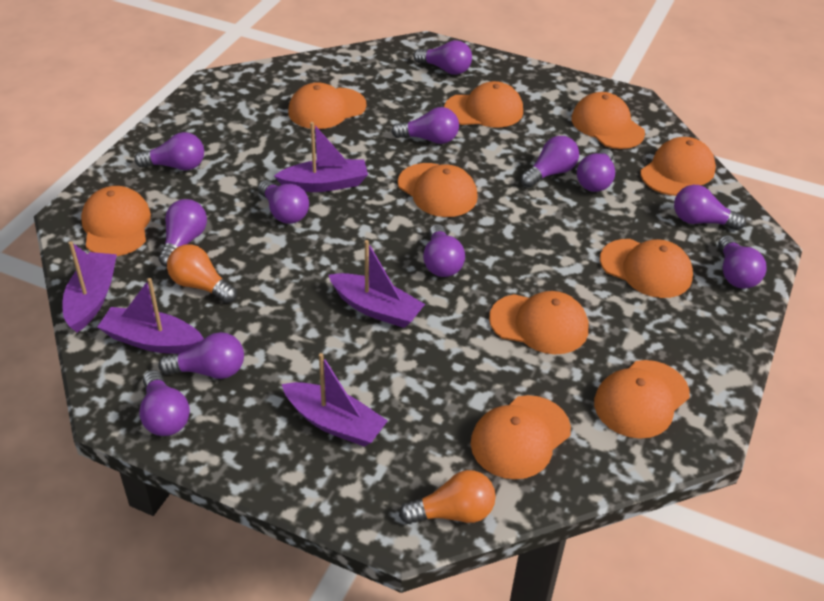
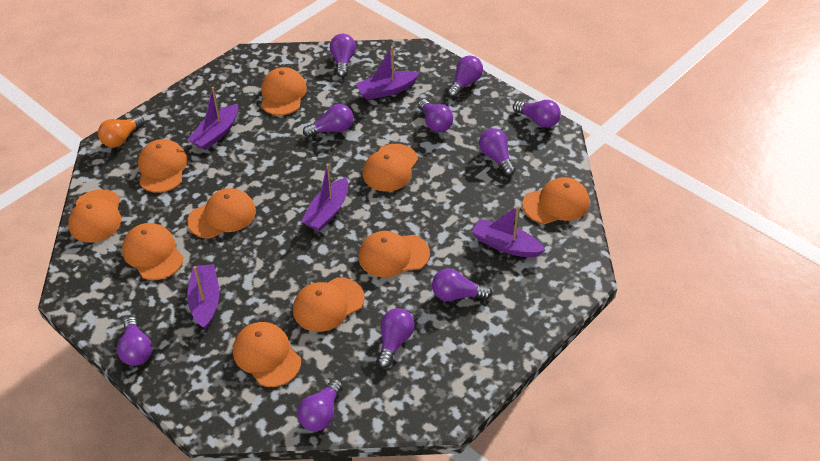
orange light bulb: 2 -> 1
purple light bulb: 12 -> 10

